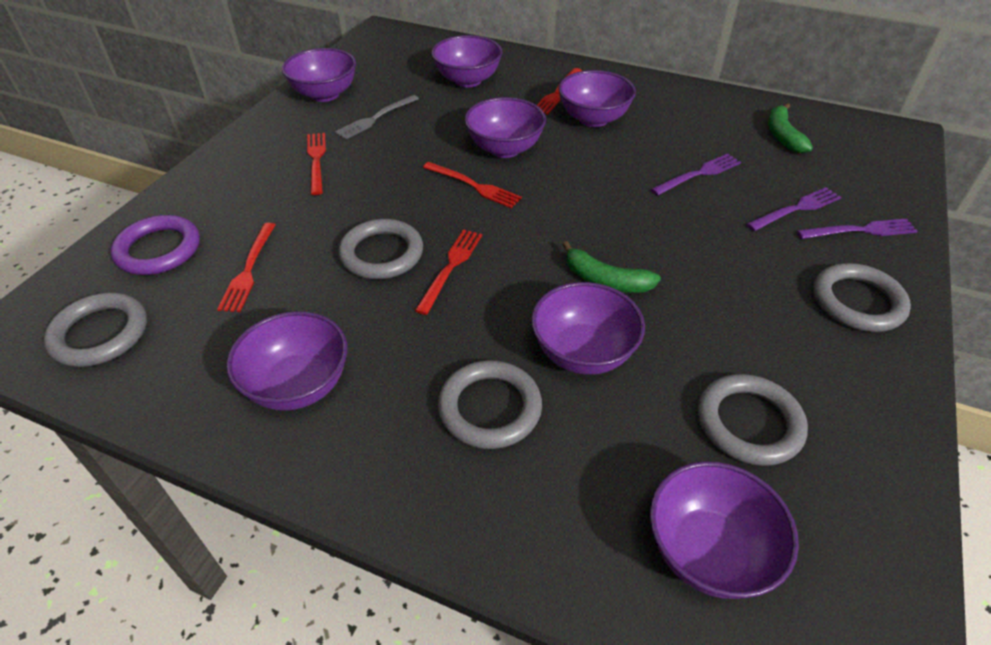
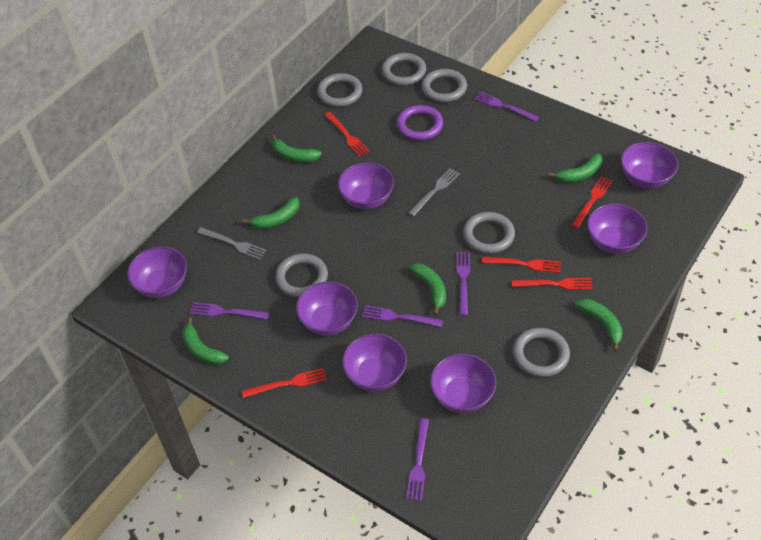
green banana: 2 -> 6
grey fork: 1 -> 2
grey ring: 5 -> 6
purple fork: 3 -> 5

